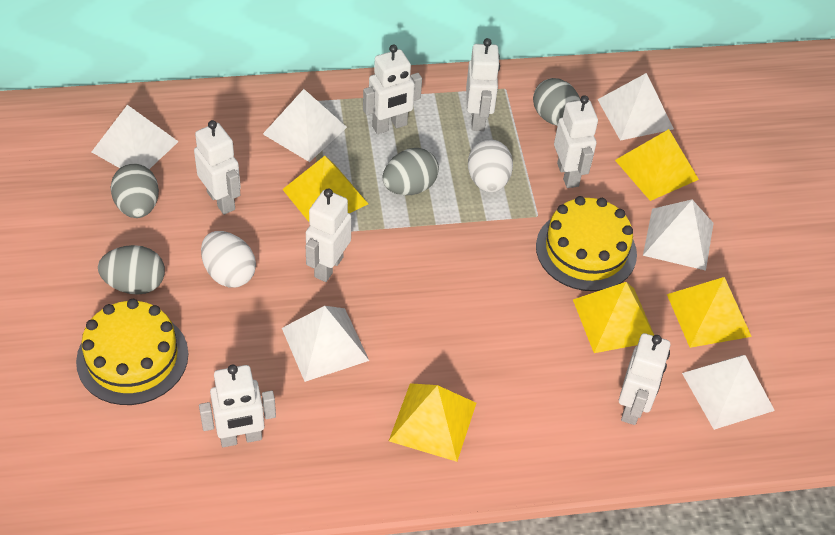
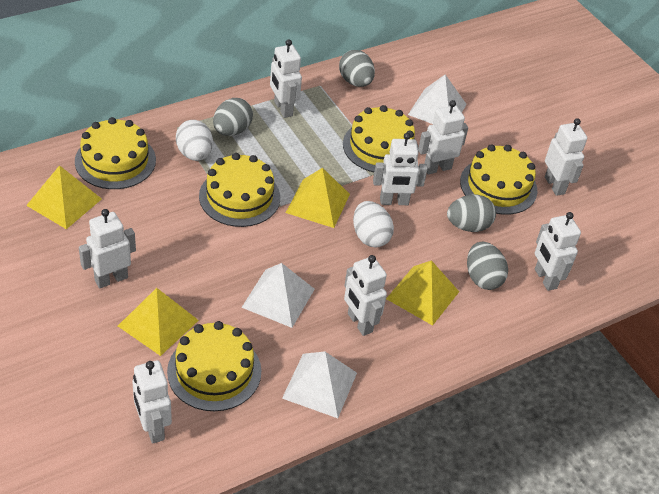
white pyramid: 6 -> 3
white robot: 7 -> 8
yellow cake: 2 -> 5
yellow pyramid: 5 -> 4

